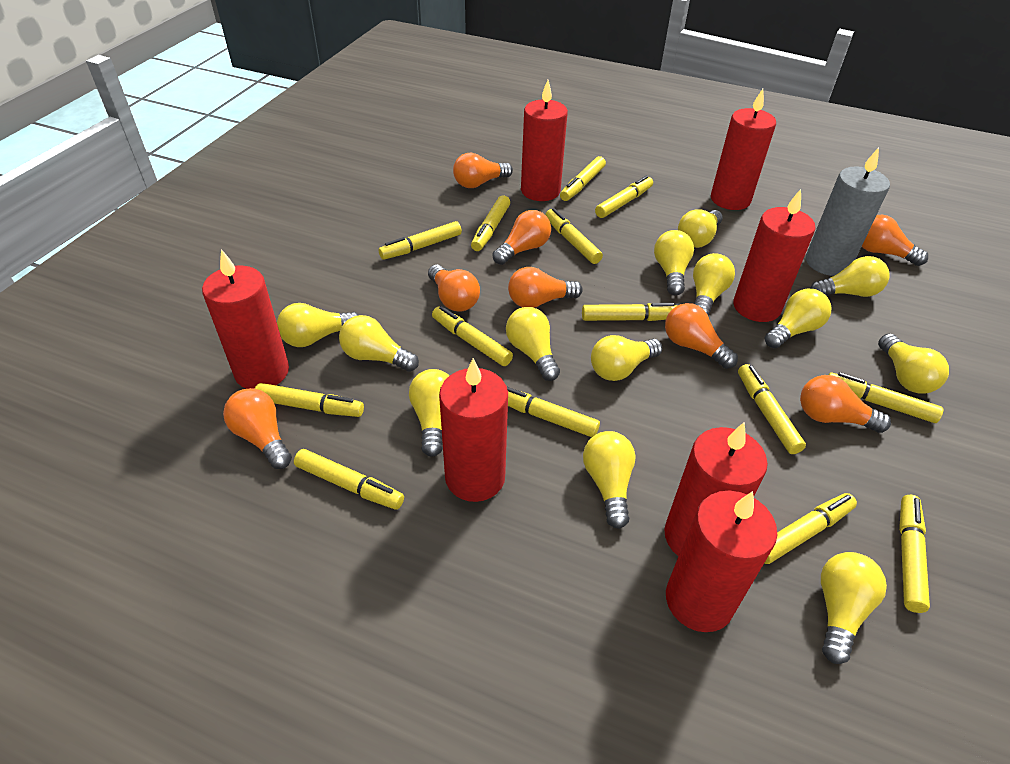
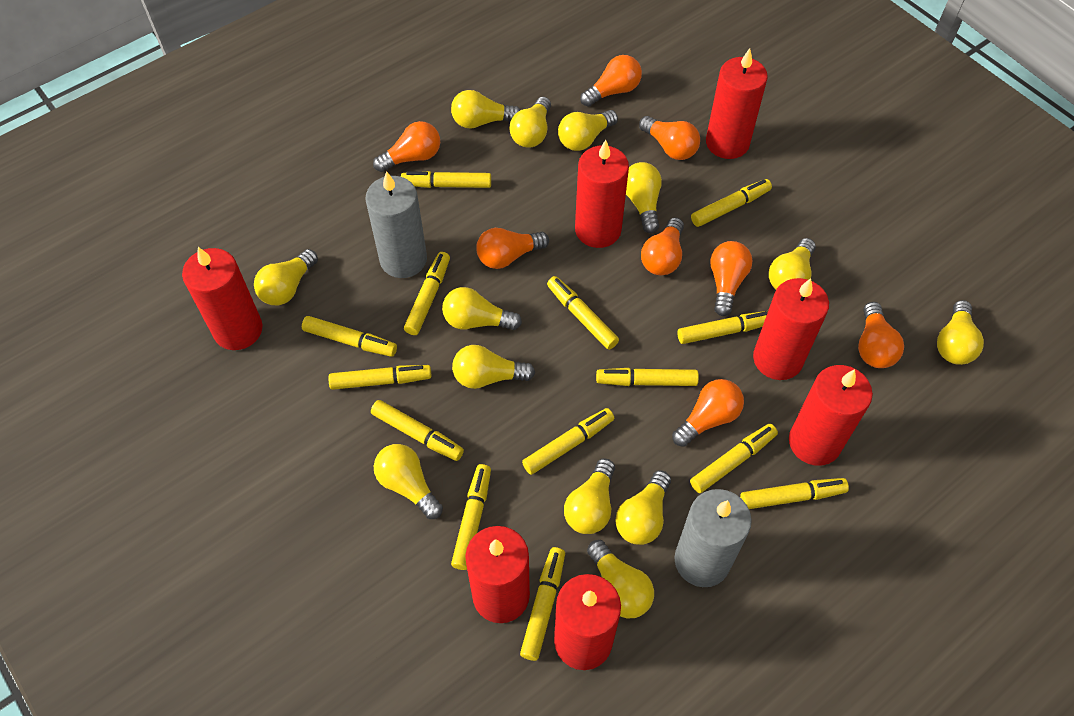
grey candle: 1 -> 2

